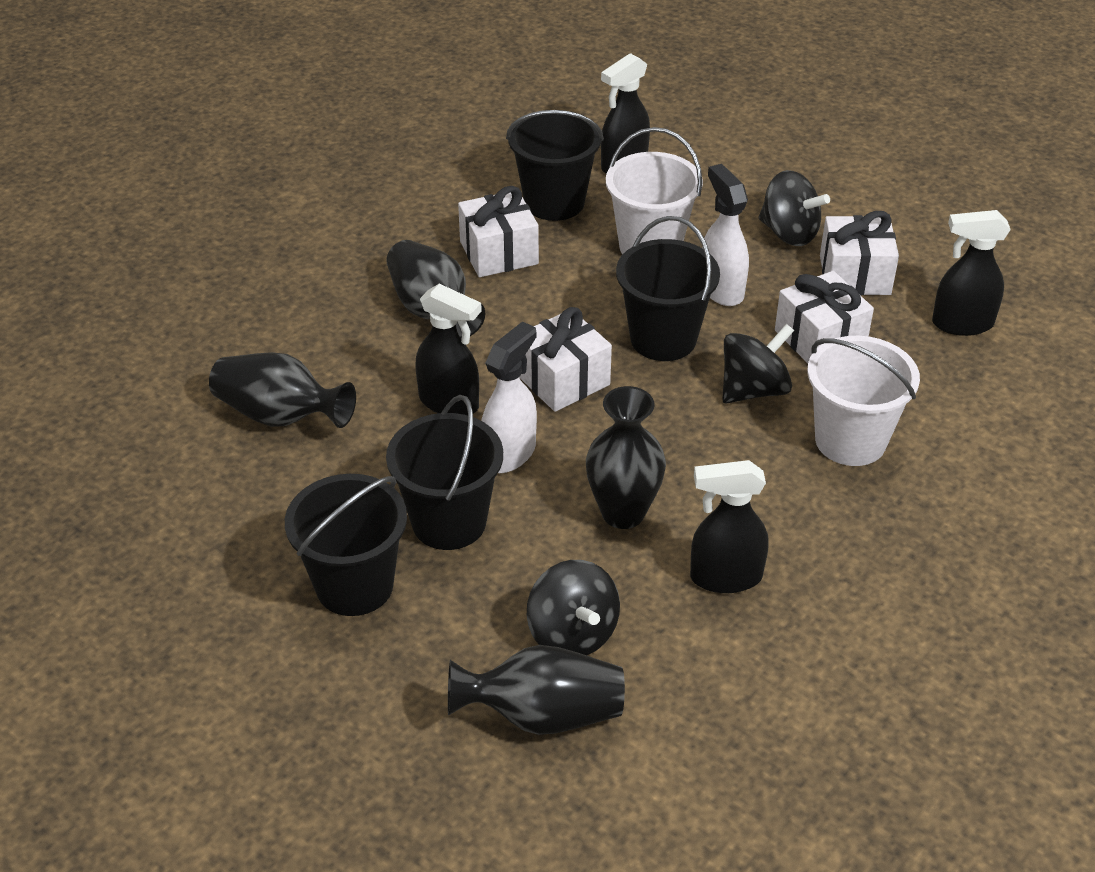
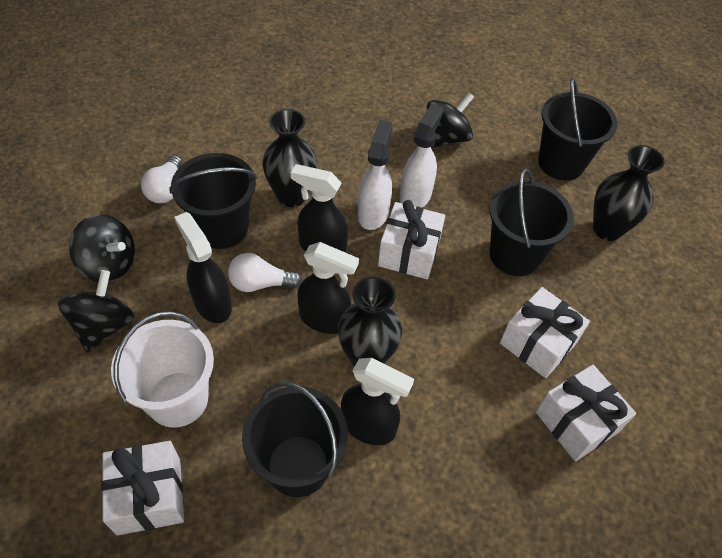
black vase: 4 -> 3
white bucket: 2 -> 1
white light bulb: 0 -> 2

